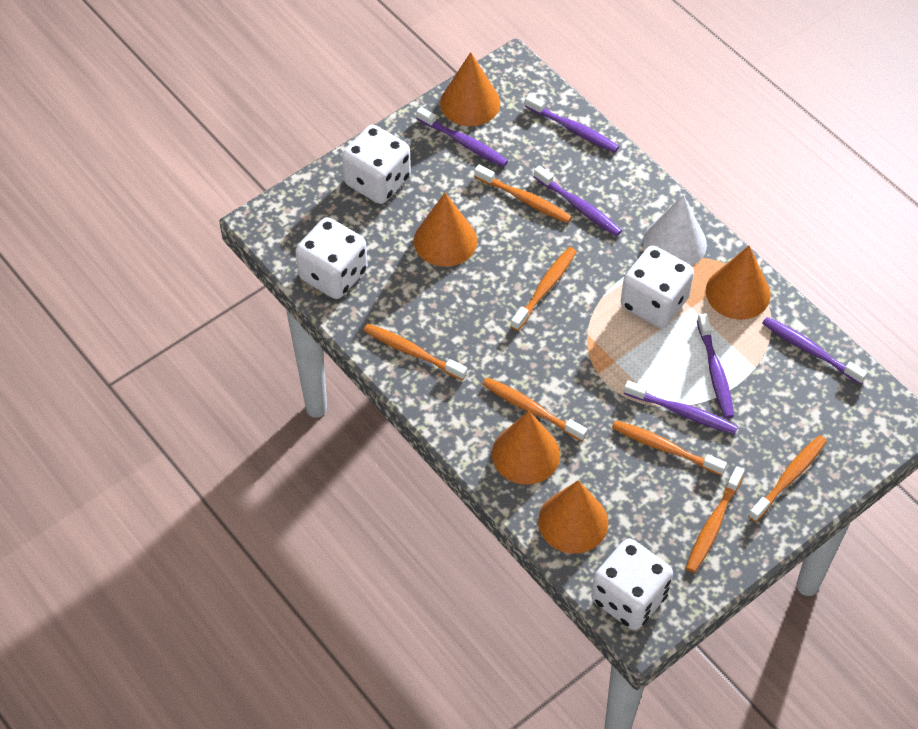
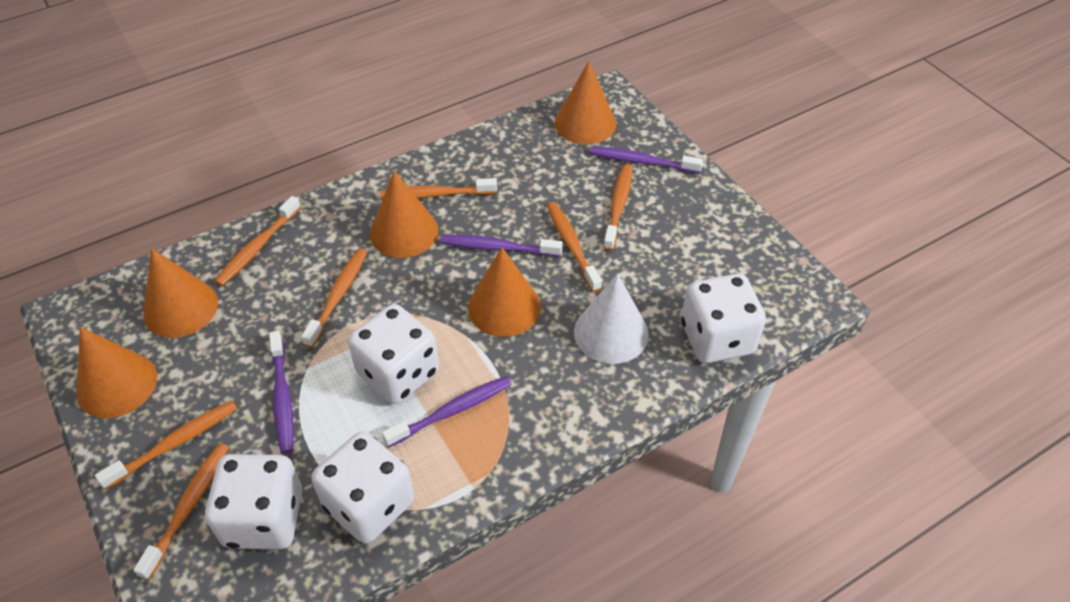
purple toothbrush: 6 -> 4

